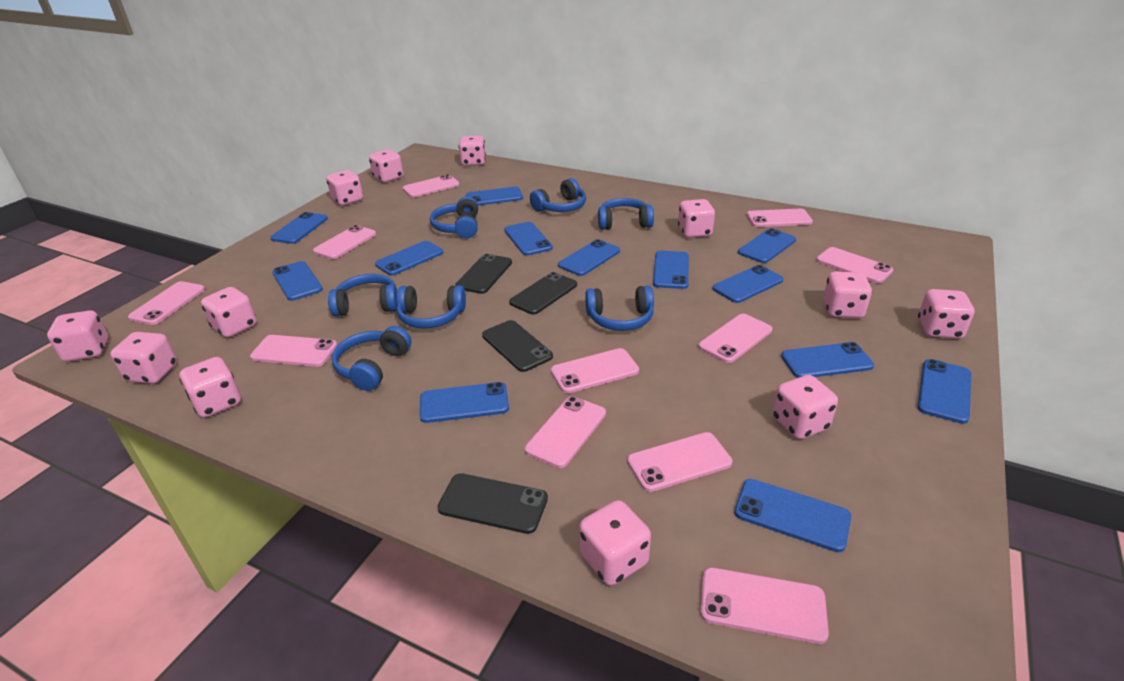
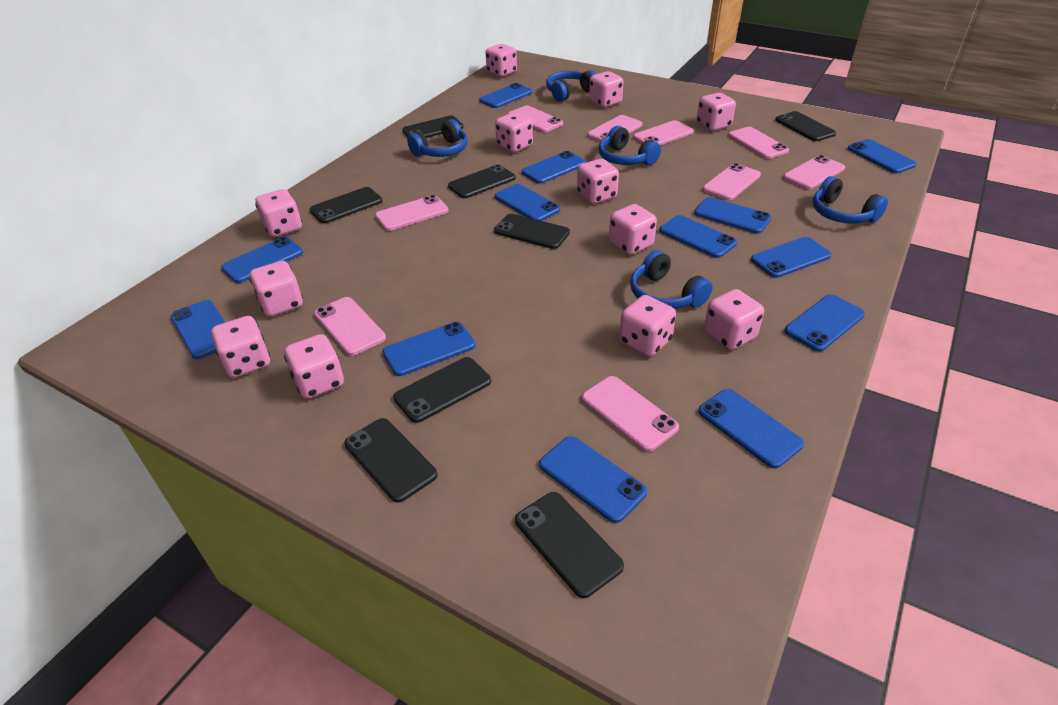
black phone: 4 -> 8
blue headphones: 7 -> 5
pink phone: 11 -> 9

